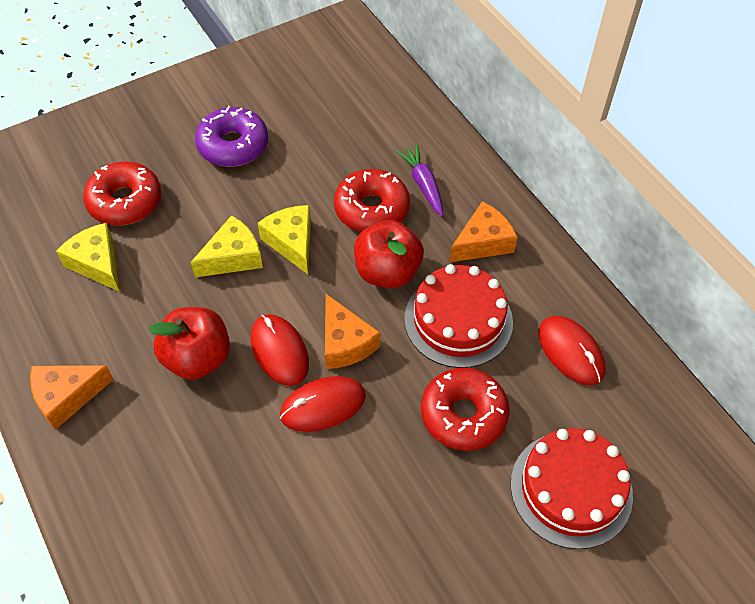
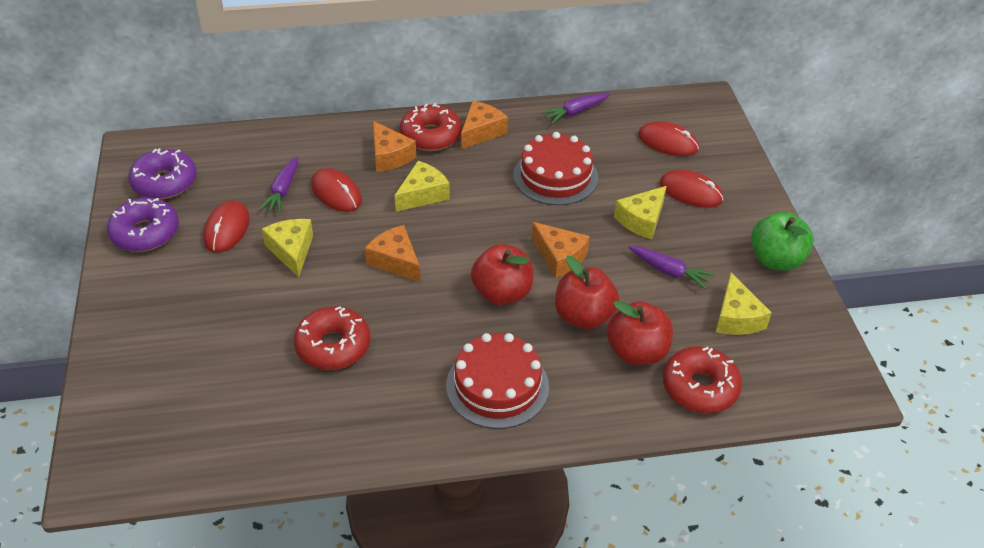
green apple: 0 -> 1
orange cheese: 3 -> 4
purple carrot: 1 -> 3
purple donut: 1 -> 2
red apple: 2 -> 3
red mouse: 3 -> 4
yellow cheese: 3 -> 4

